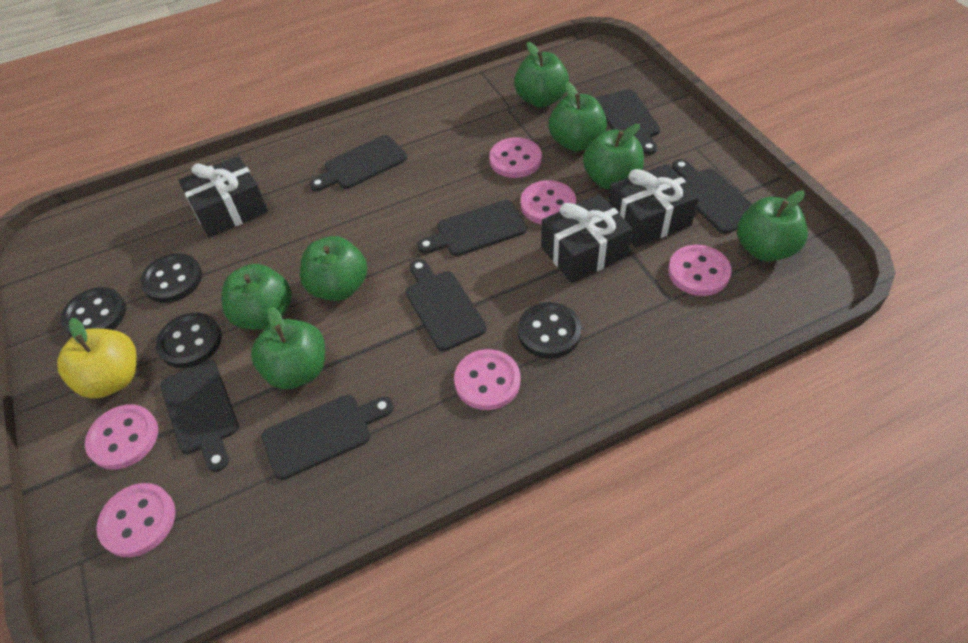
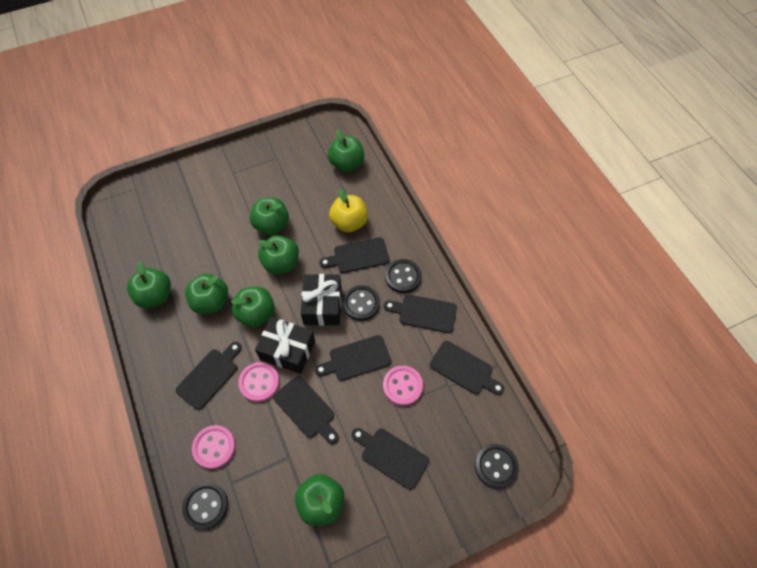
black gift: 3 -> 2
pink button: 6 -> 3

